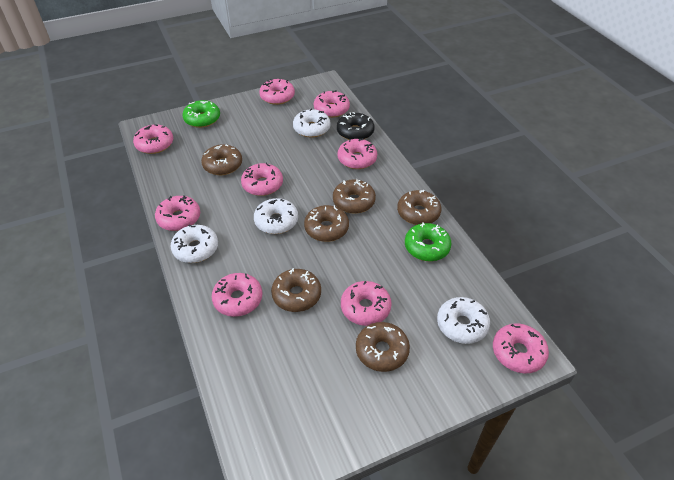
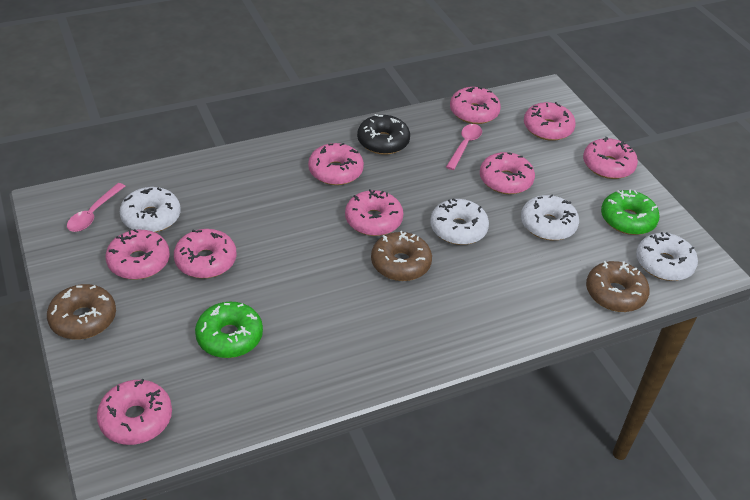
brown donut: 6 -> 3
pink spoon: 0 -> 2

